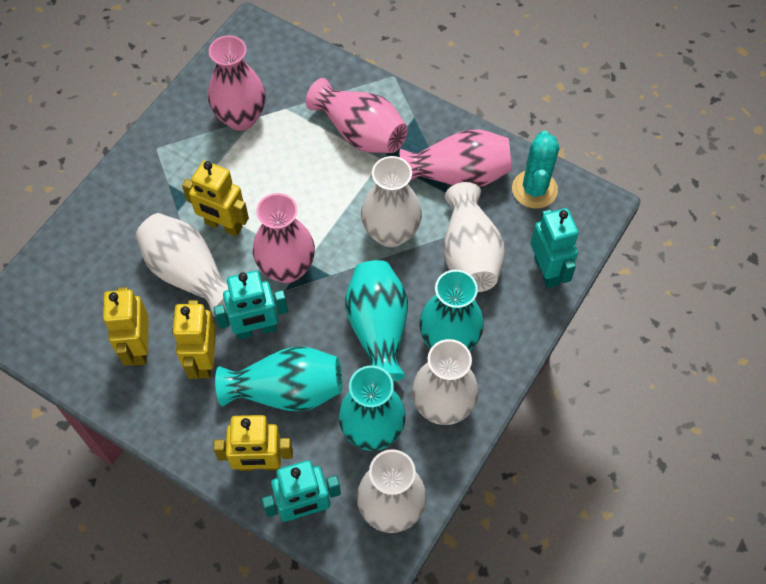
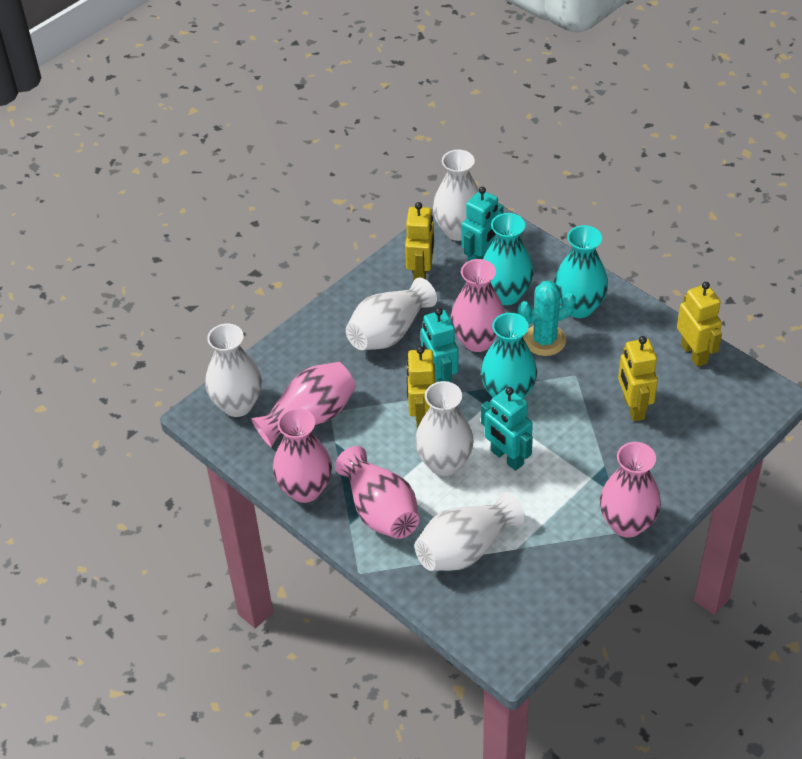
pink vase: 4 -> 5
turquoise vase: 4 -> 3

